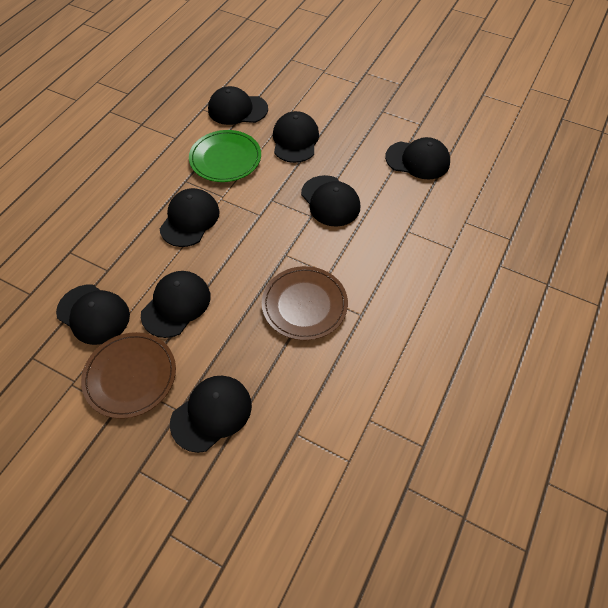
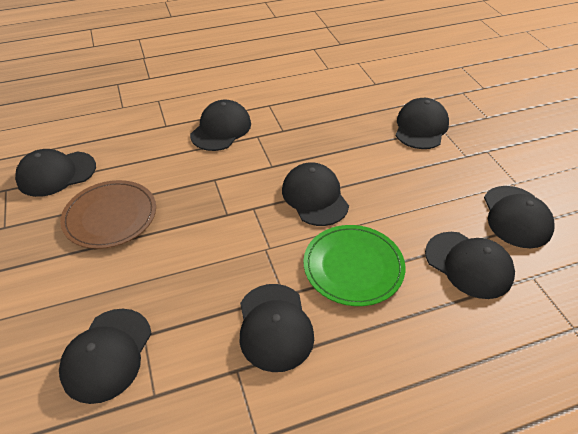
brown plate: 2 -> 1

